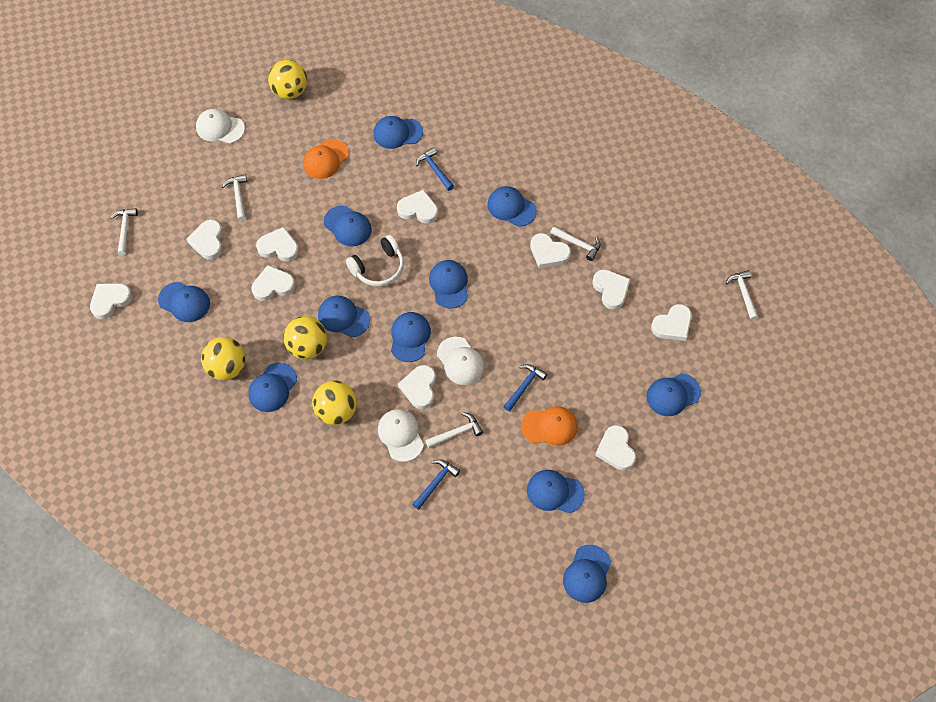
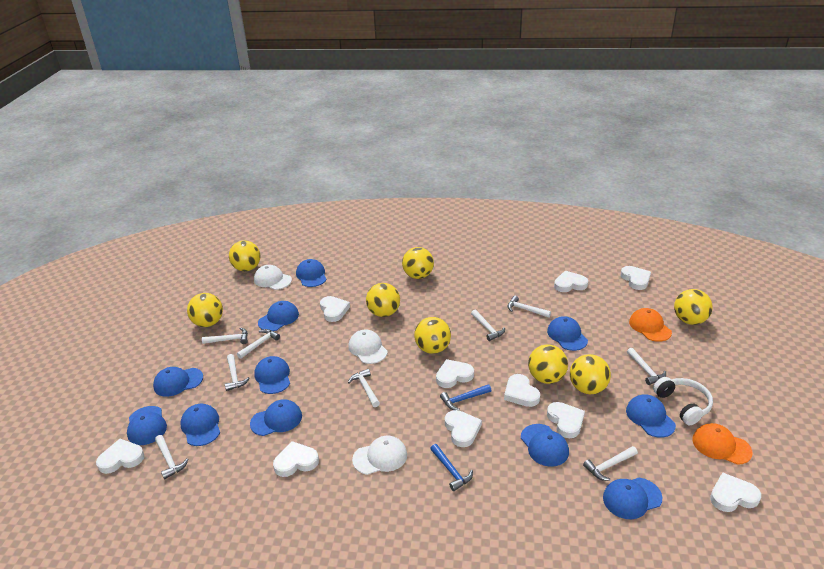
blue hammer: 3 -> 2
white hammer: 5 -> 9
yellow ball: 4 -> 8

